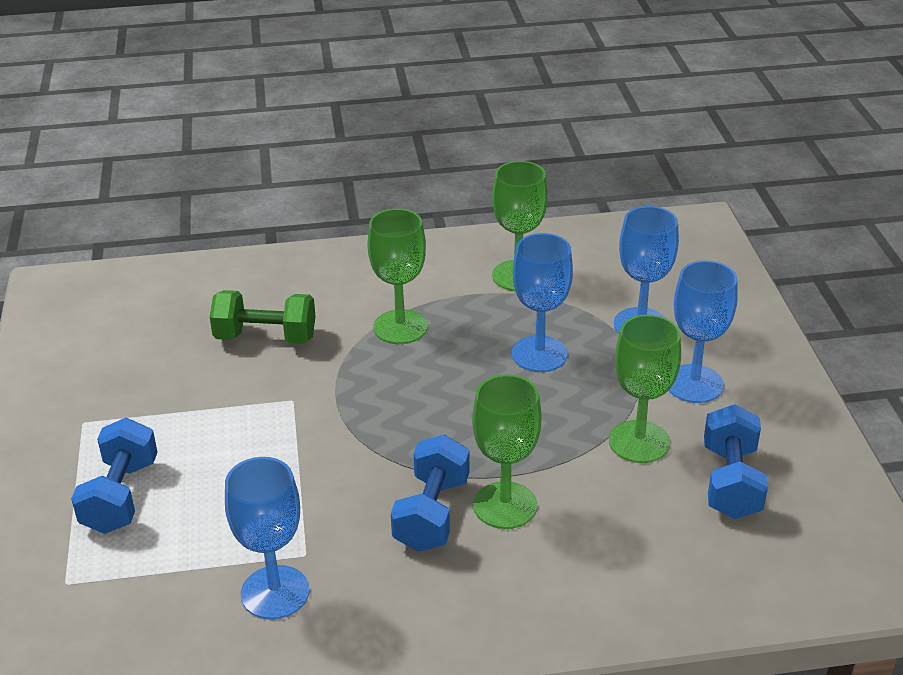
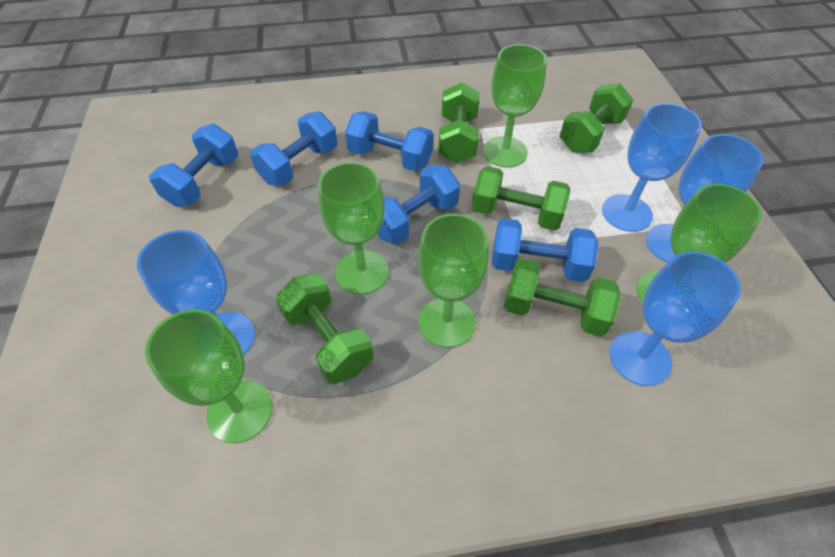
blue dumbbell: 3 -> 5
green dumbbell: 1 -> 5
green goblet: 4 -> 5

